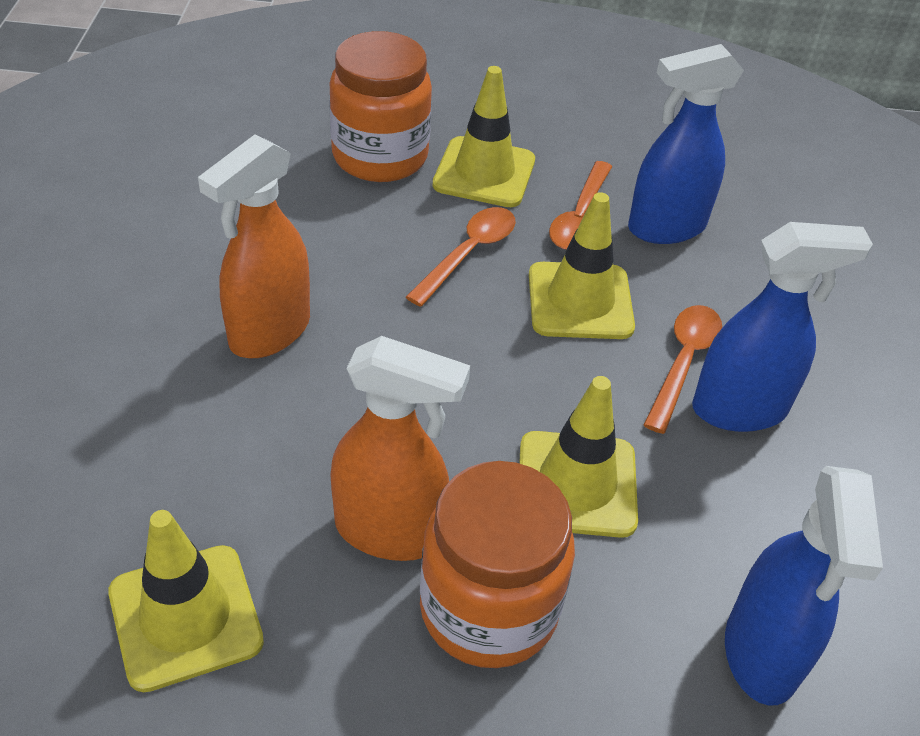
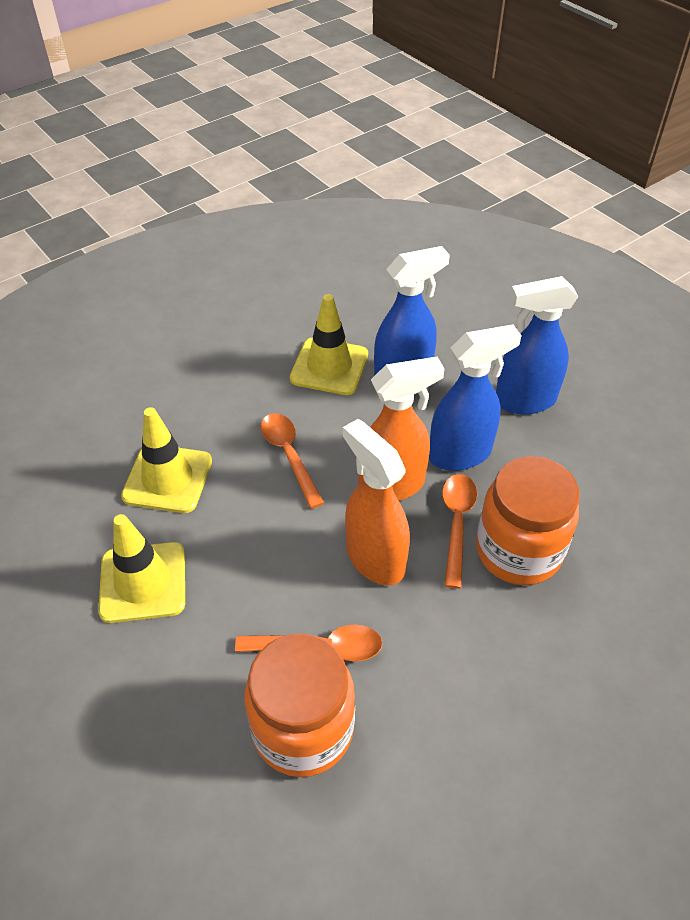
yellow traffic cone: 4 -> 3

